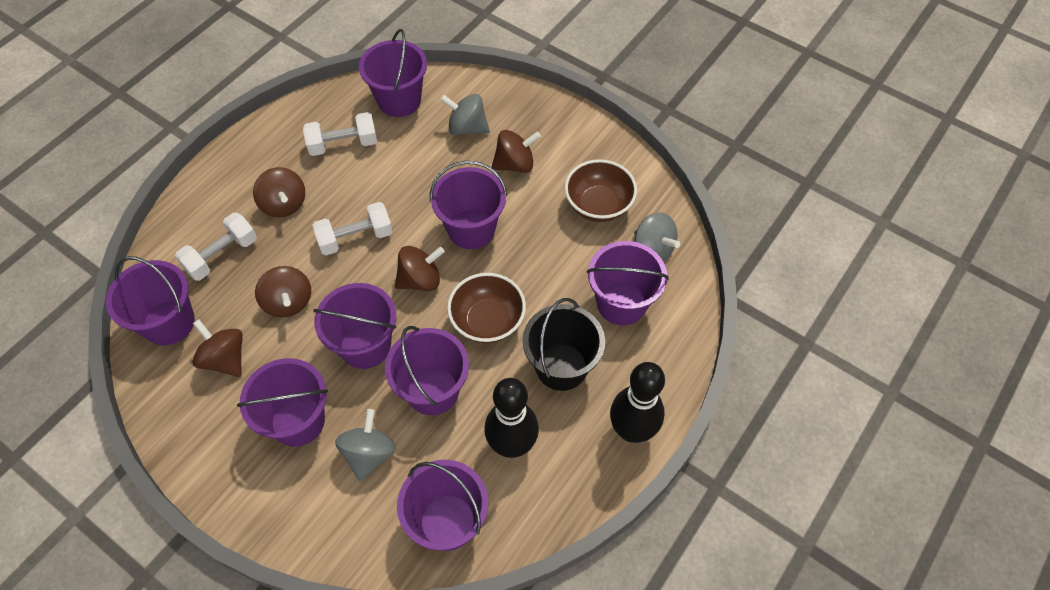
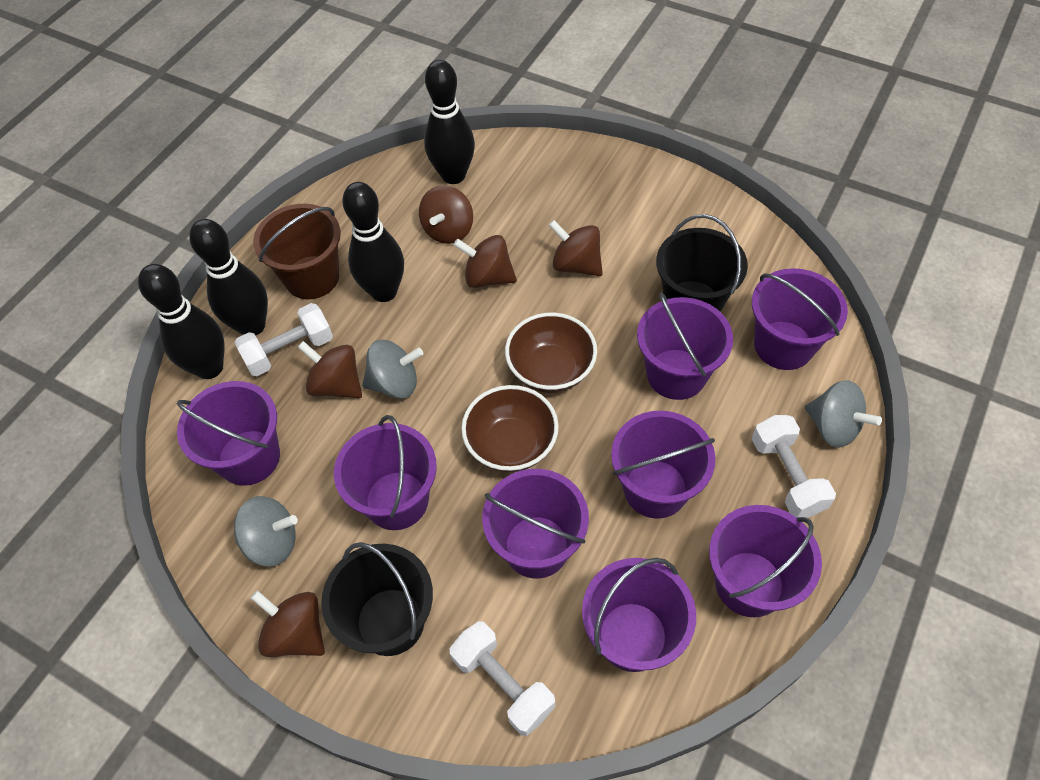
black bowling pin: 2 -> 4
black bucket: 1 -> 2
brown bucket: 0 -> 1

